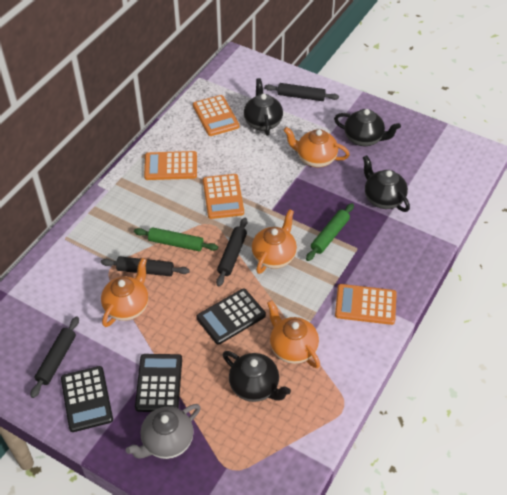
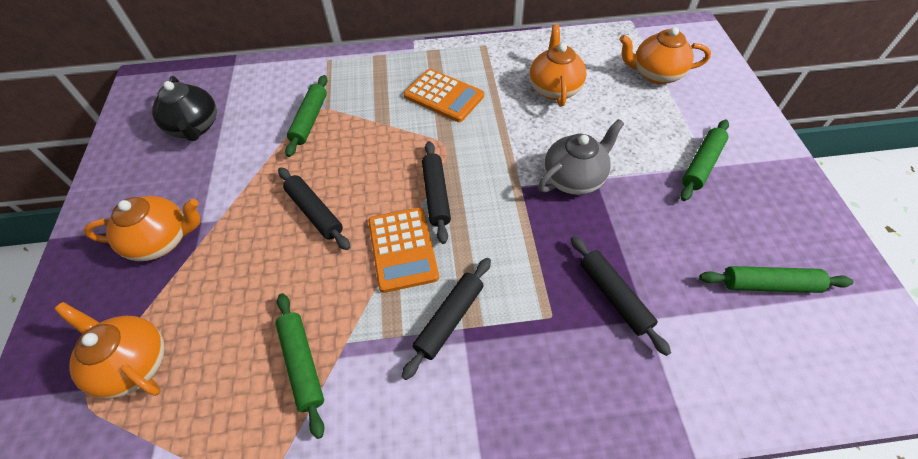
black calculator: 3 -> 0
black teapot: 4 -> 1
green rolling pin: 2 -> 4
orange calculator: 4 -> 2

